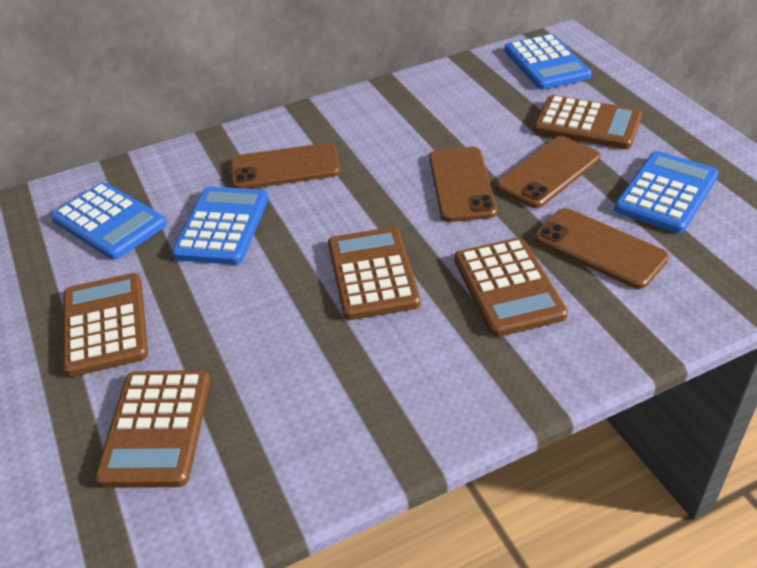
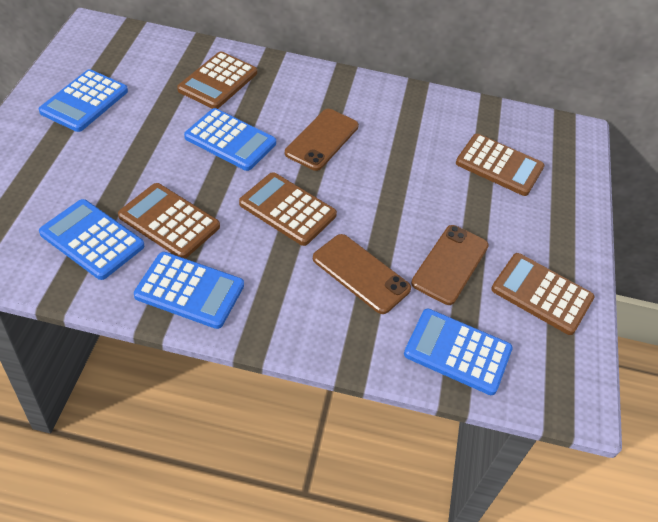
blue calculator: 4 -> 5
brown phone: 4 -> 3

